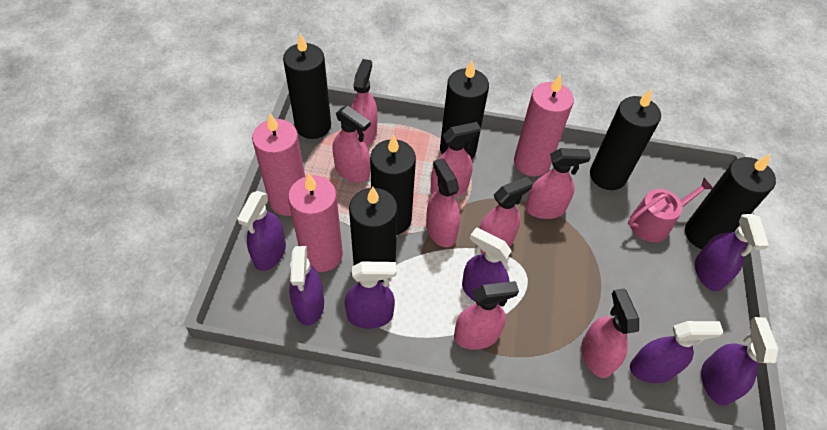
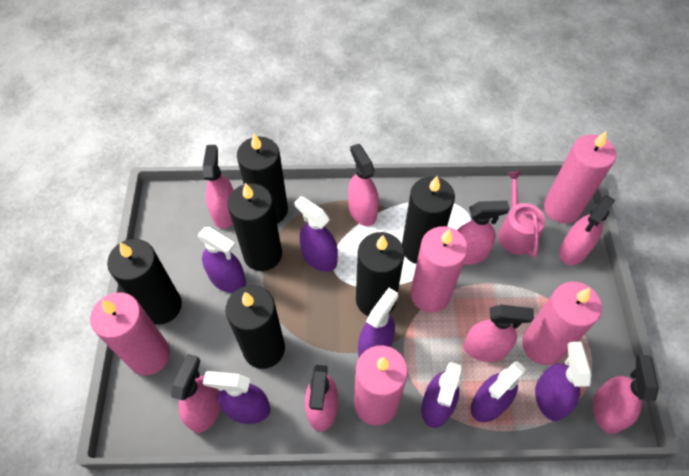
pink candle: 3 -> 5

